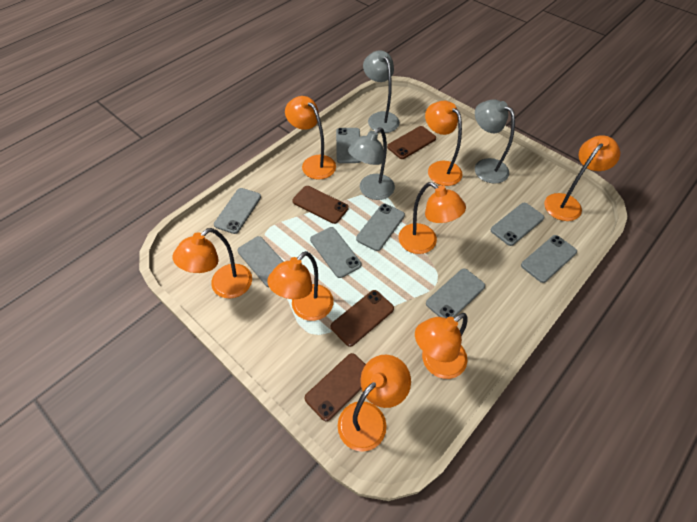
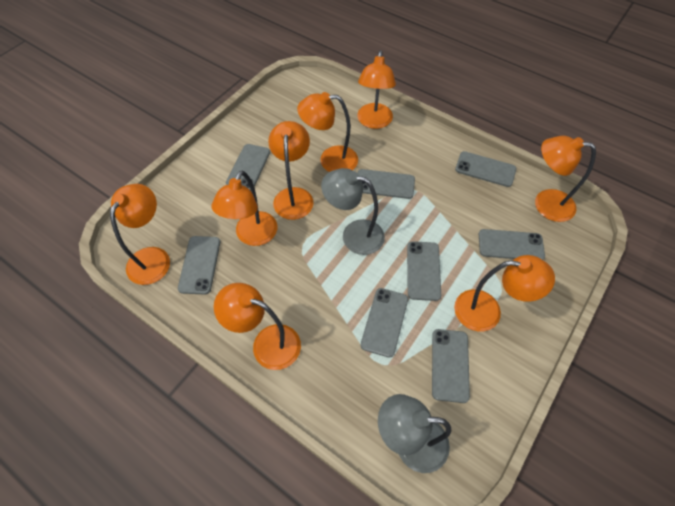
brown phone: 4 -> 0
grey lamp: 3 -> 2

